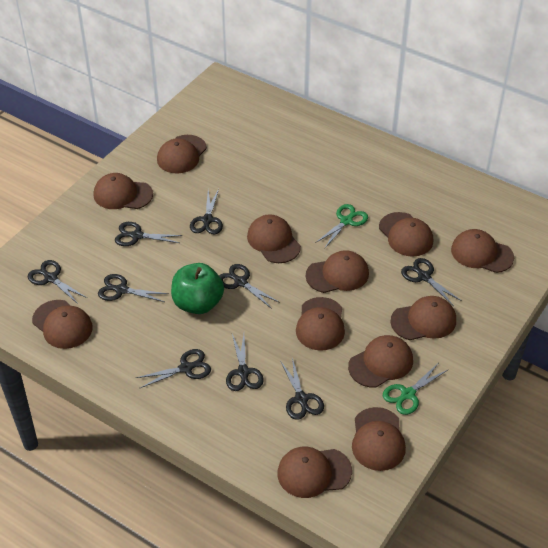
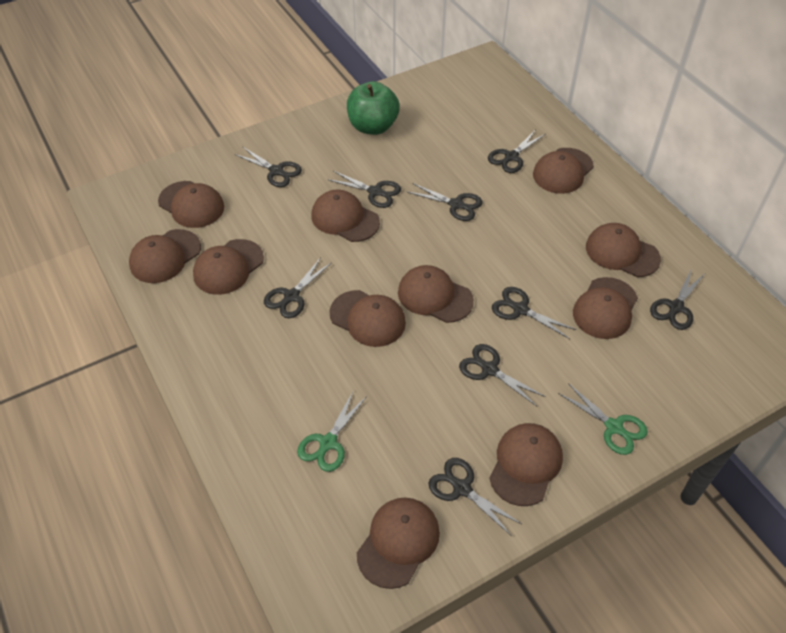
brown cap: 12 -> 11

